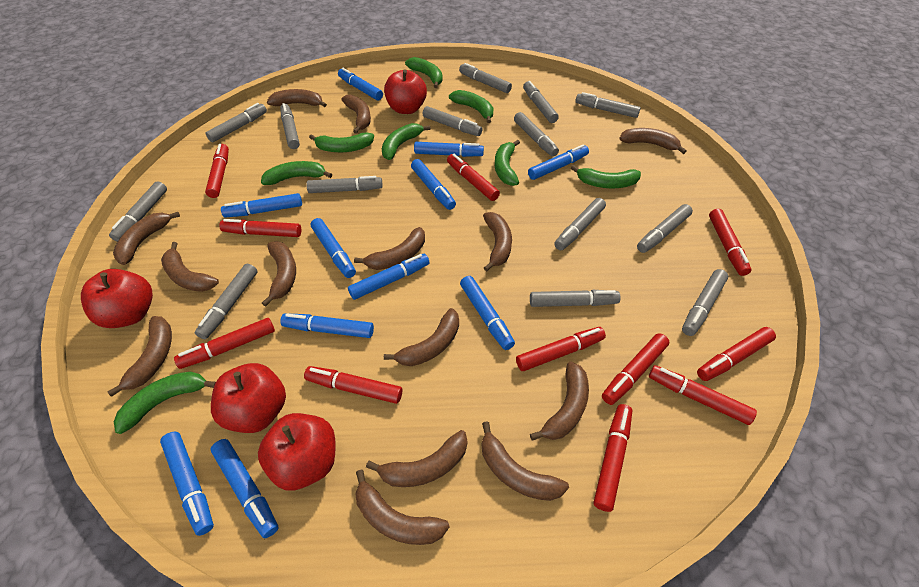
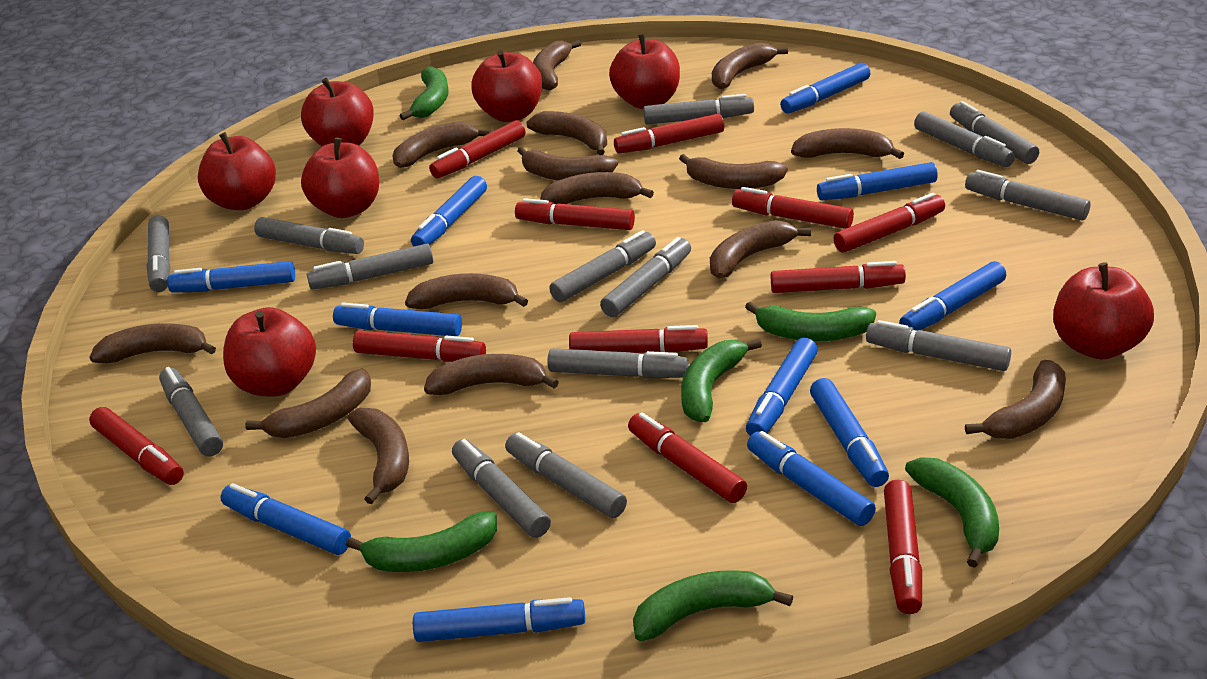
brown banana: 14 -> 15
green banana: 8 -> 6
red apple: 4 -> 7

